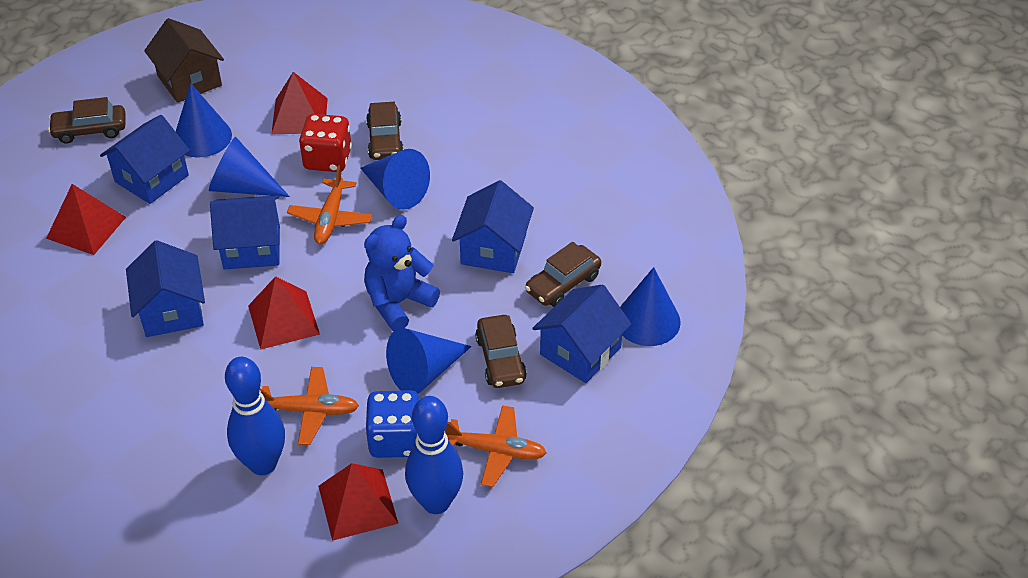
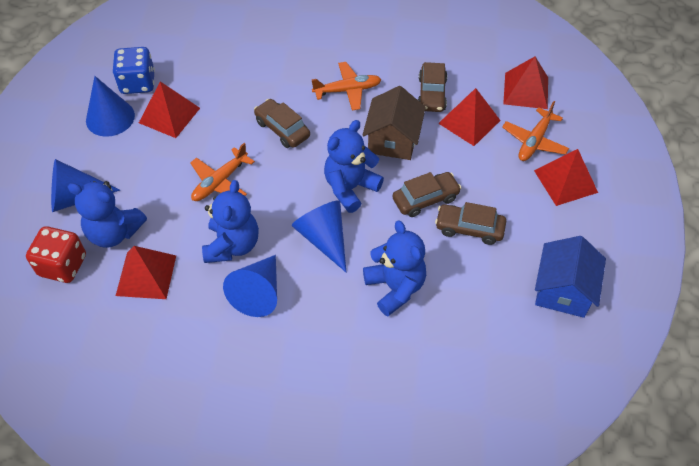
blue bowling pin: 2 -> 0
blue cone: 5 -> 4
blue house: 5 -> 1
blue teddy bear: 1 -> 4
red pyramid: 4 -> 5

